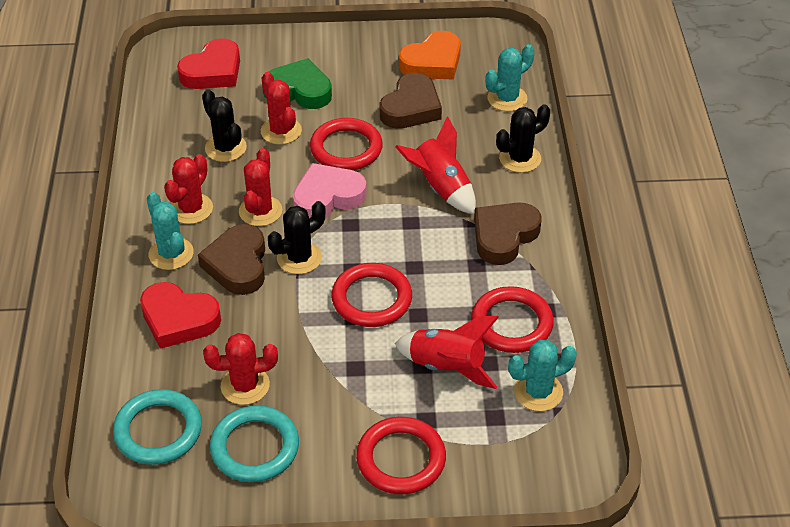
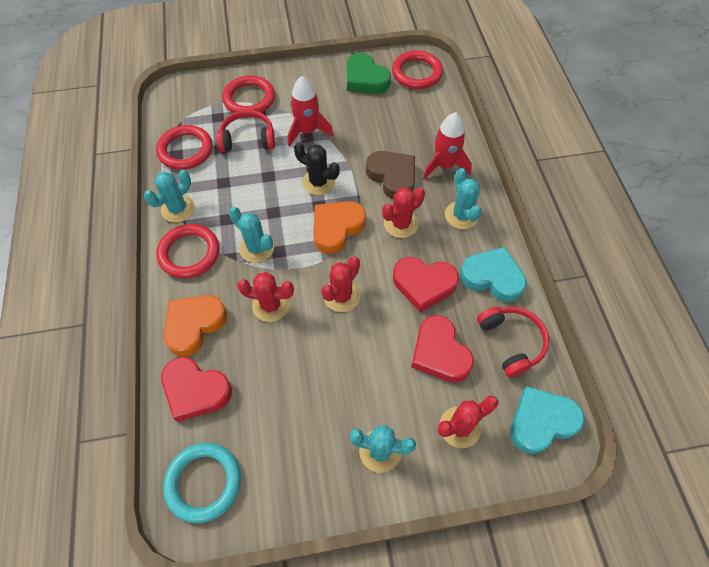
black cactus: 3 -> 1
brown heart: 3 -> 1
orange heart: 1 -> 2
pink heart: 1 -> 0
red headphones: 0 -> 2
red heart: 2 -> 3
turquoise cactus: 3 -> 4
turquoise heart: 0 -> 2
turquoise ring: 2 -> 1

